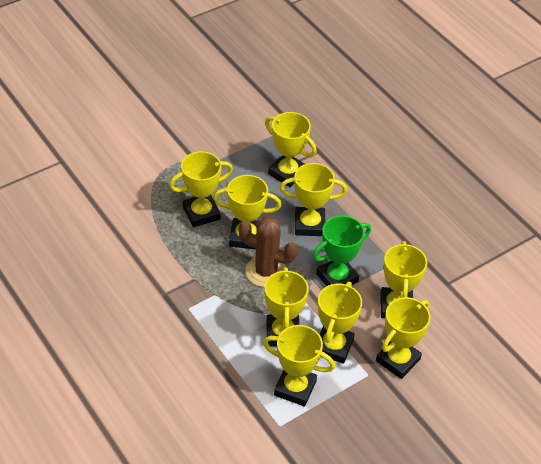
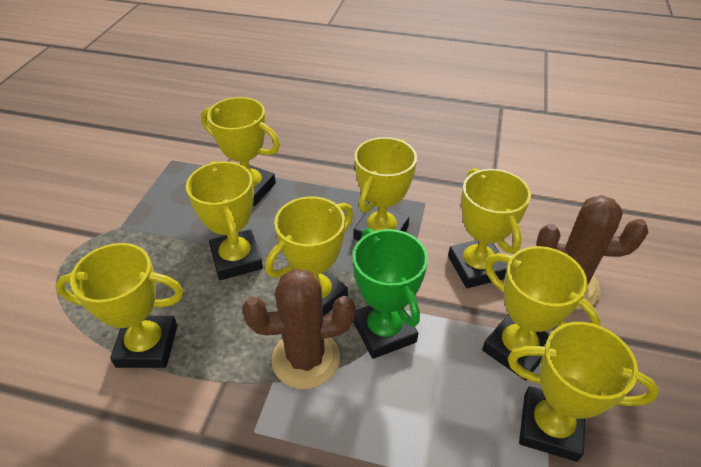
brown cactus: 1 -> 2
yellow trophy: 9 -> 8

